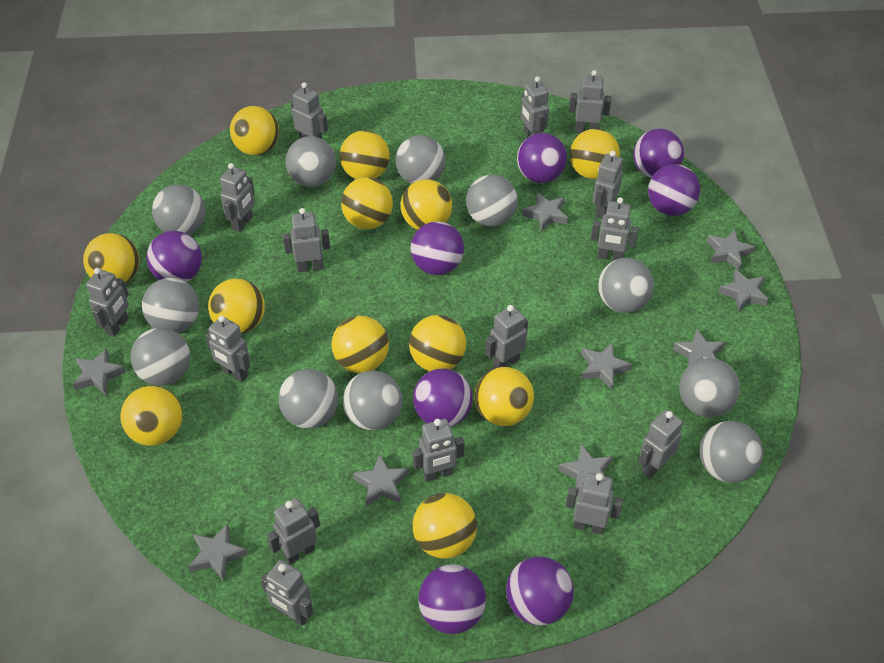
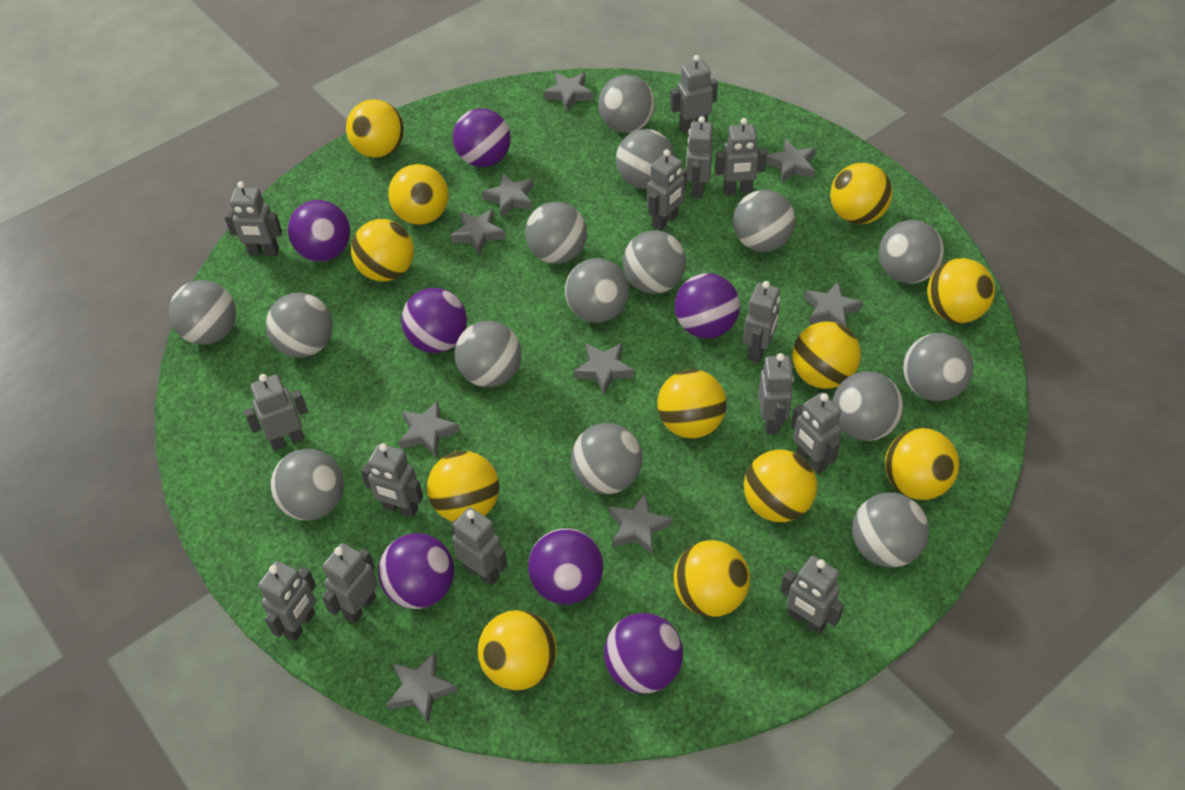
grey ball: 11 -> 15
grey robot: 15 -> 14
purple ball: 8 -> 7

